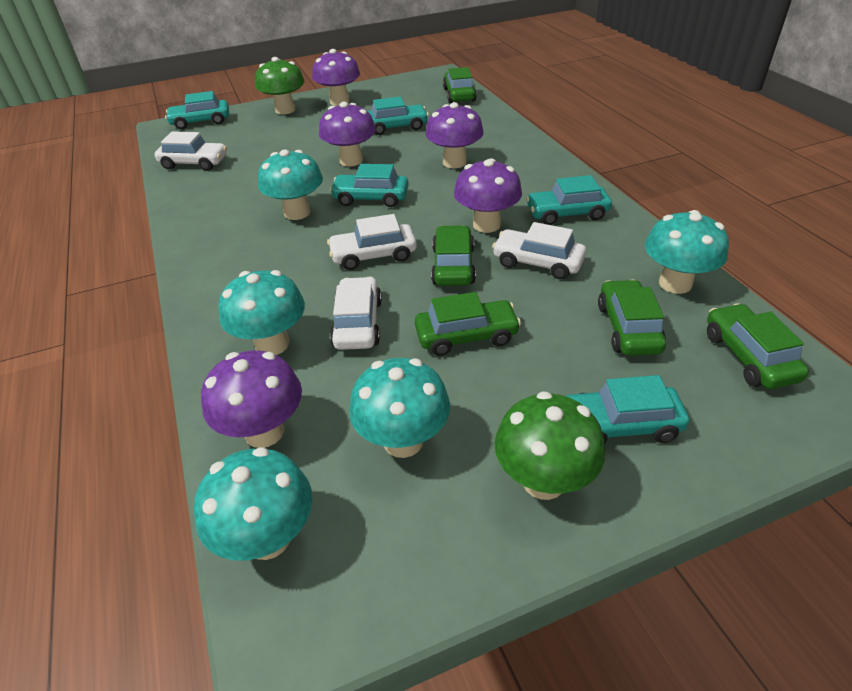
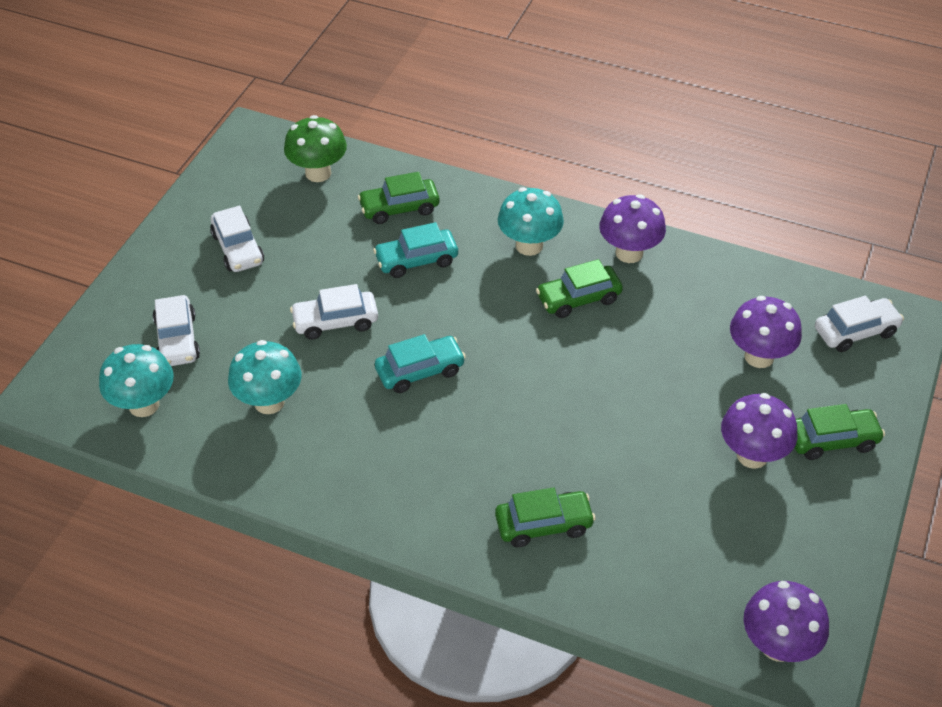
green car: 5 -> 4
green mushroom: 2 -> 1
purple mushroom: 5 -> 4
turquoise car: 5 -> 2
turquoise mushroom: 5 -> 3

